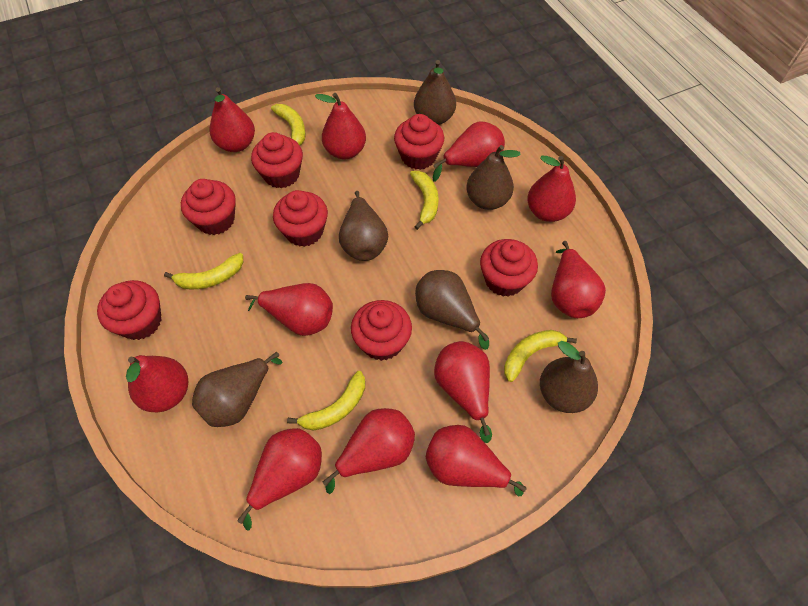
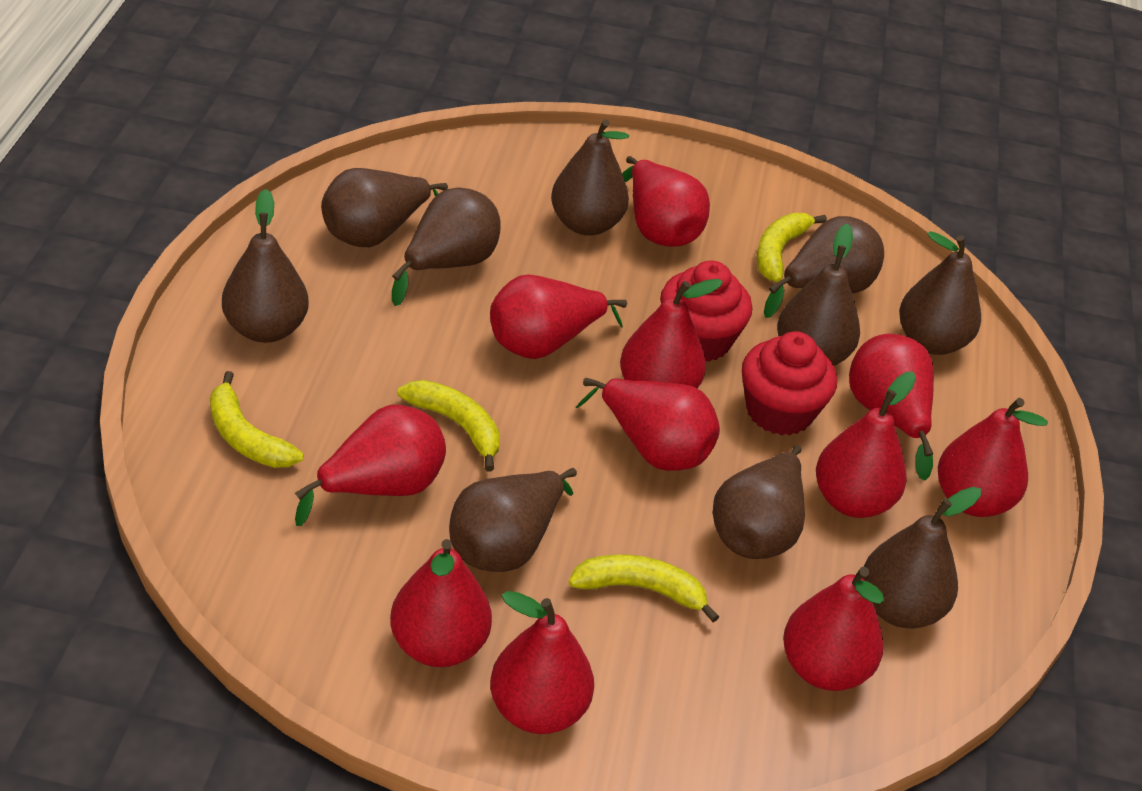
brown pear: 6 -> 10
red cupcake: 7 -> 2
yellow banana: 5 -> 4

